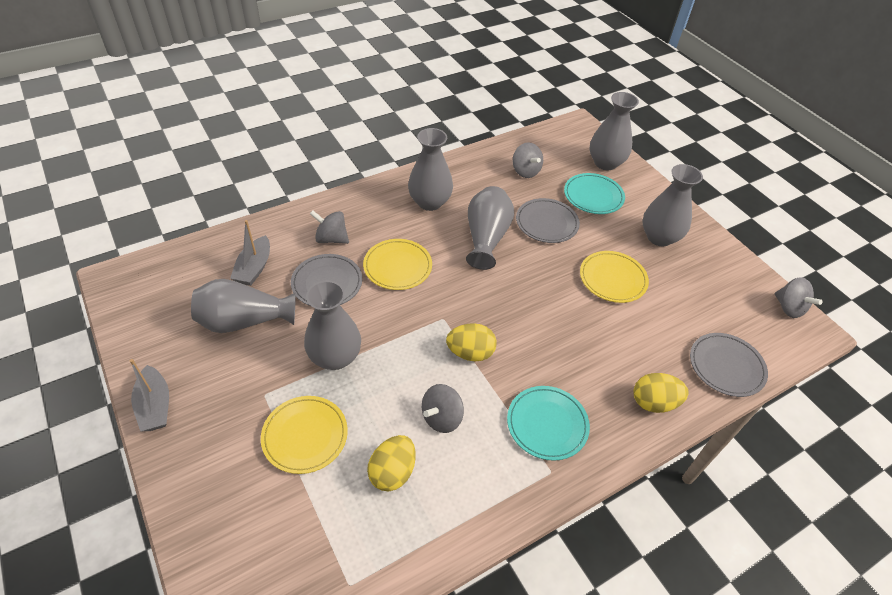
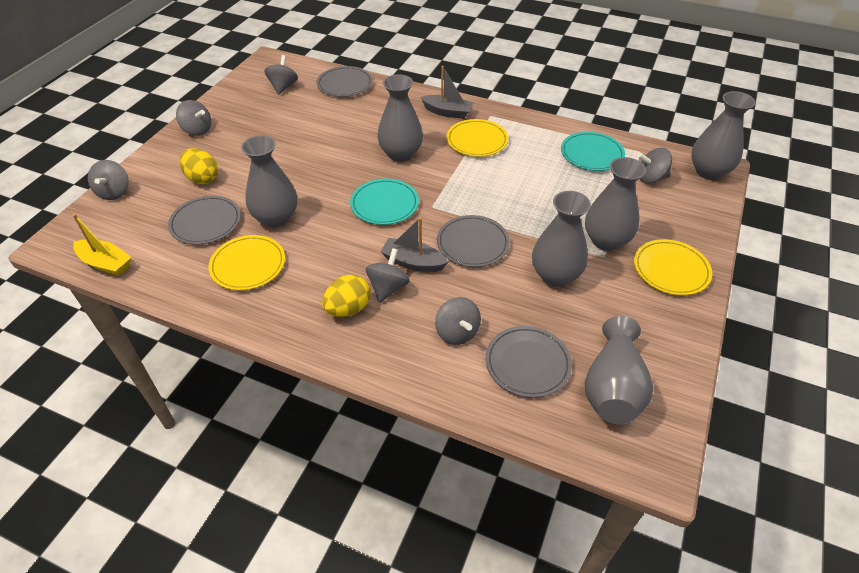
grey plate: 3 -> 4
grey spinning top: 4 -> 6
yellow boat: 0 -> 1
yellow egg: 3 -> 2

